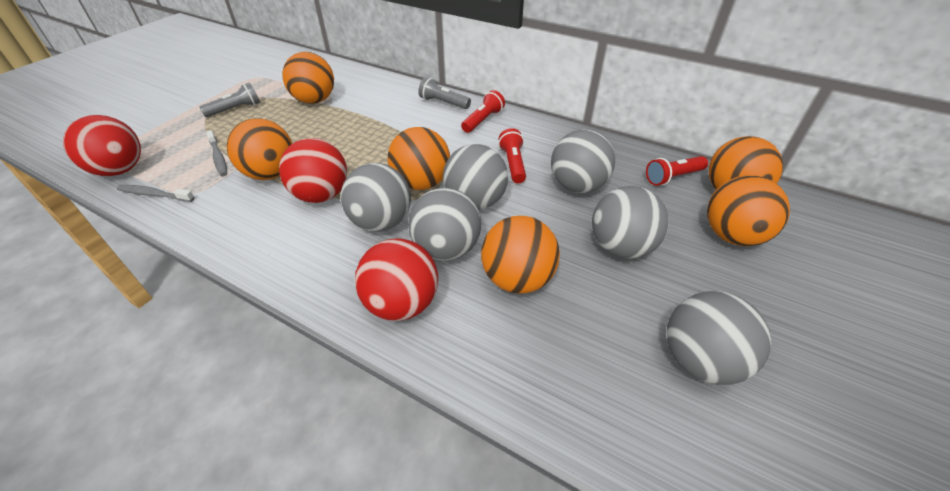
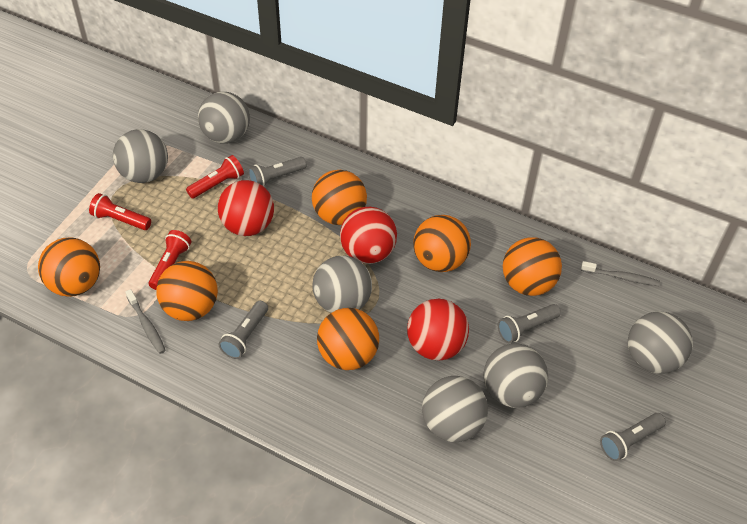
grey flashlight: 2 -> 4

